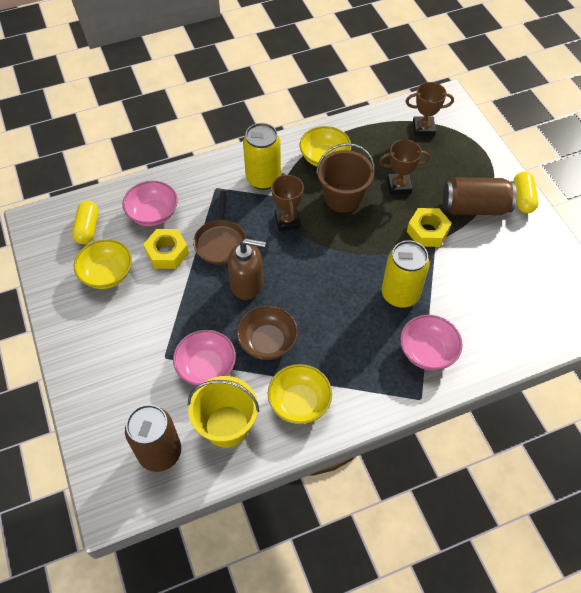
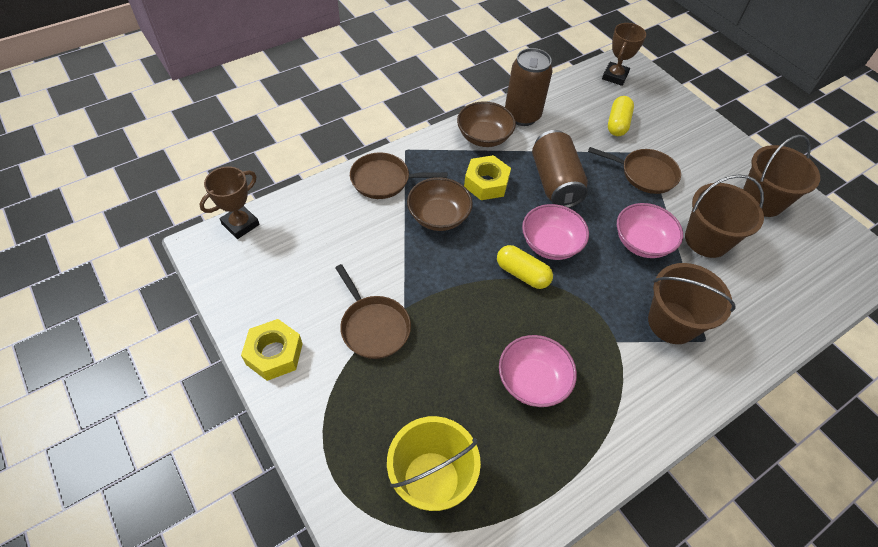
brown bowl: 1 -> 2
brown bucket: 1 -> 3
brown pan: 1 -> 3
brown soap dispenser: 1 -> 0
brown trophy: 3 -> 2
yellow bowl: 3 -> 0
yellow can: 2 -> 0

